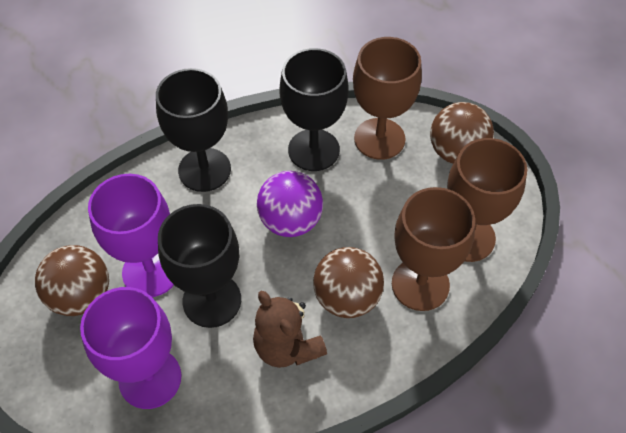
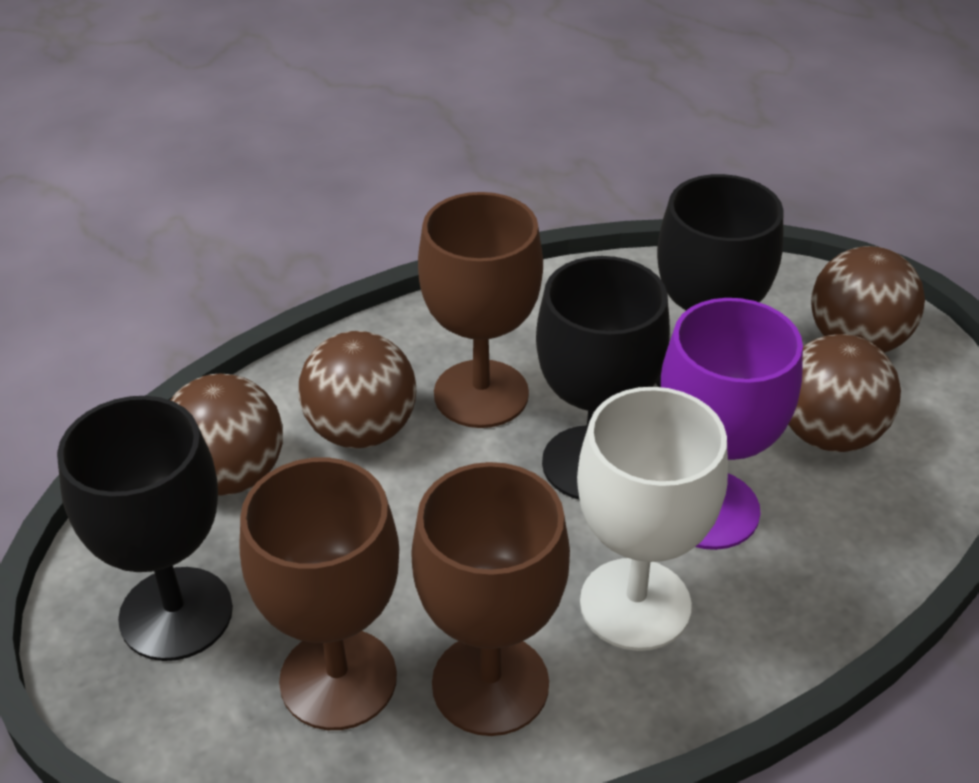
brown ball: 3 -> 4
brown teddy bear: 1 -> 0
purple ball: 1 -> 0
purple goblet: 2 -> 1
white goblet: 0 -> 1

